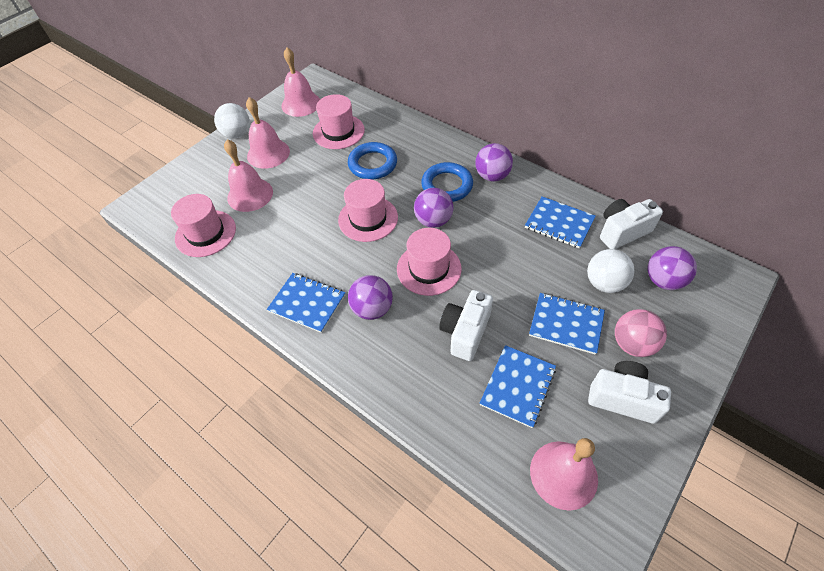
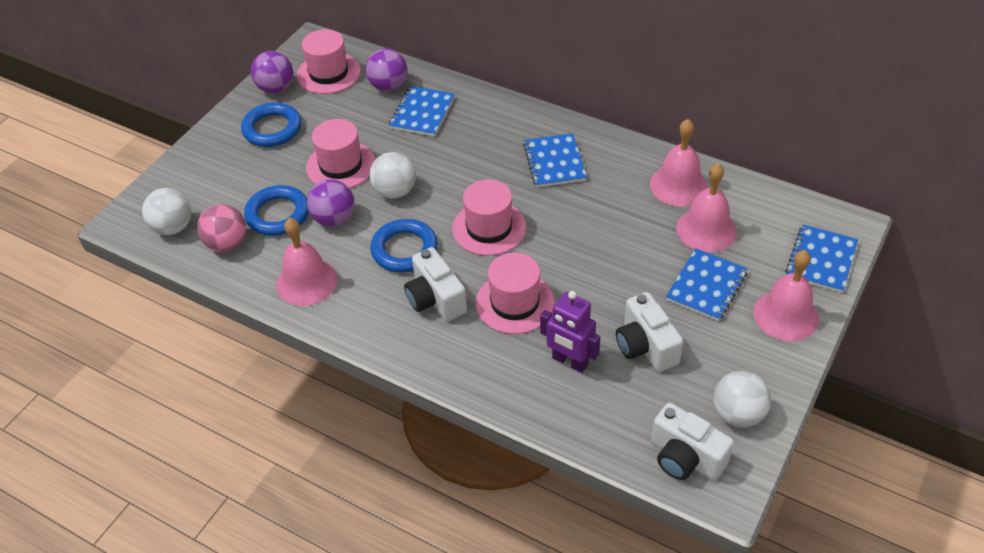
blue ring: 2 -> 3
purple ball: 4 -> 3
purple robot: 0 -> 1
white ball: 2 -> 3

